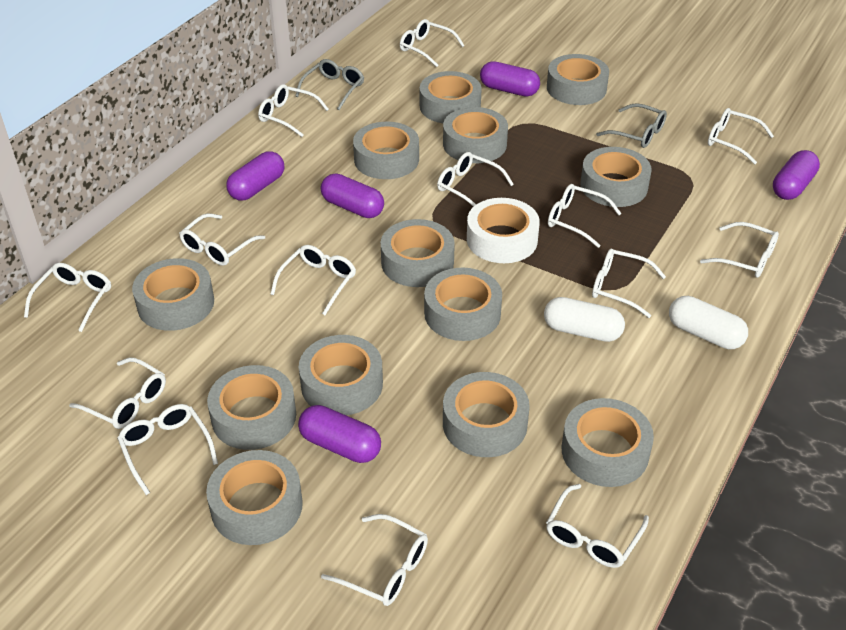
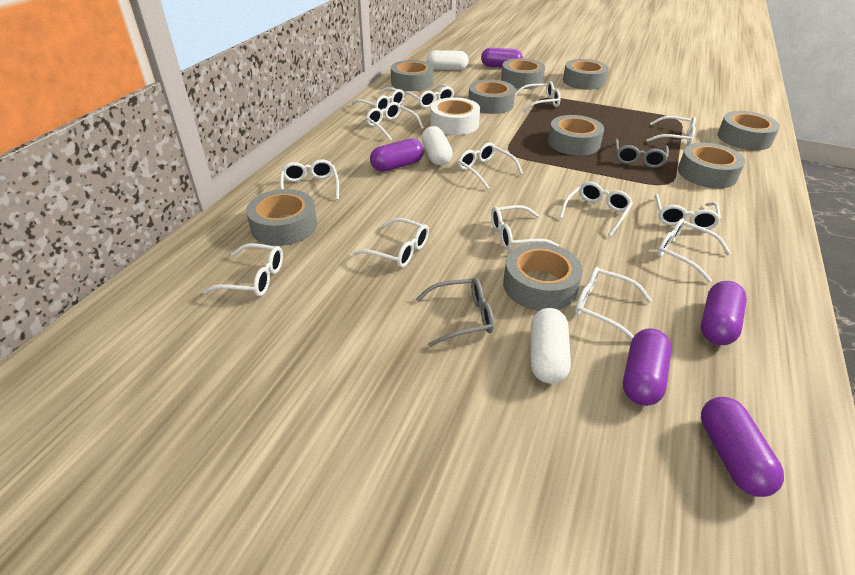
grey tape: 13 -> 9
white capsule: 2 -> 3

